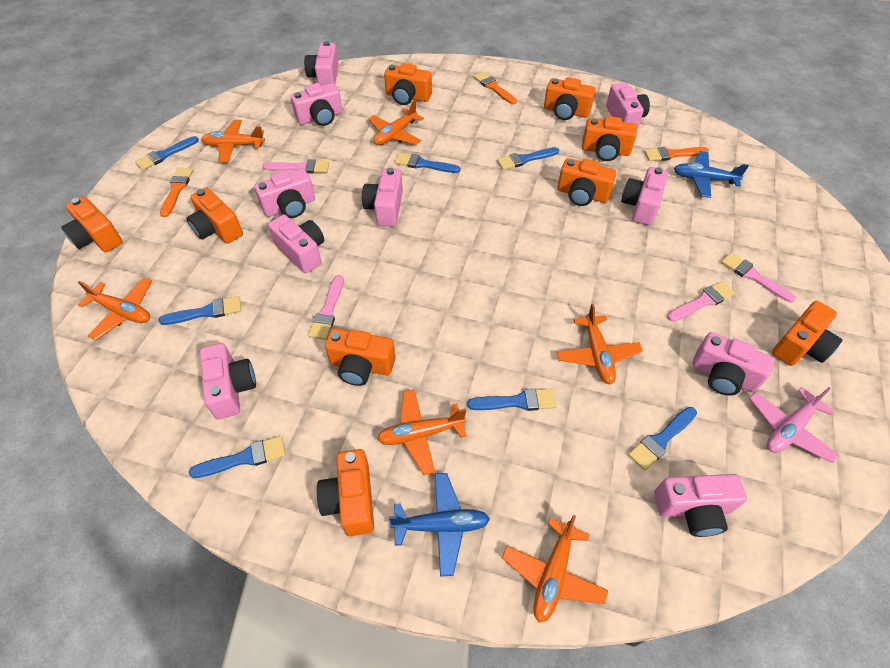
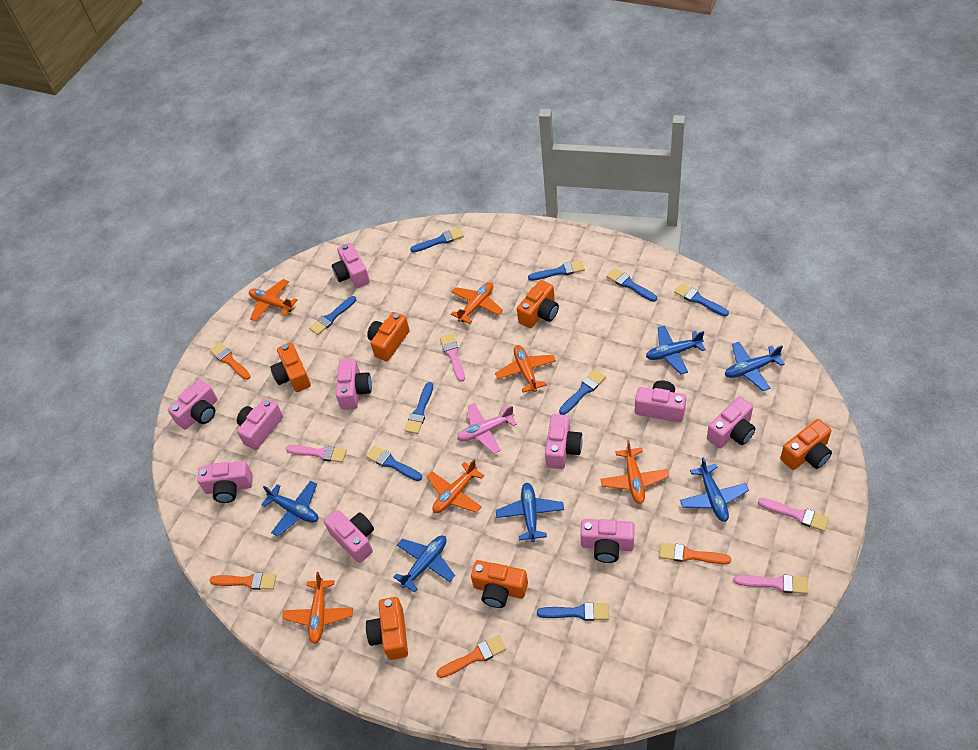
blue brush: 7 -> 9
blue plane: 2 -> 6
orange brush: 3 -> 4
orange camera: 9 -> 6

